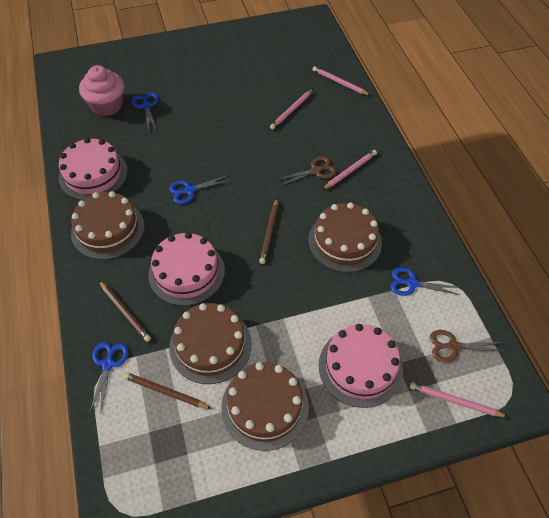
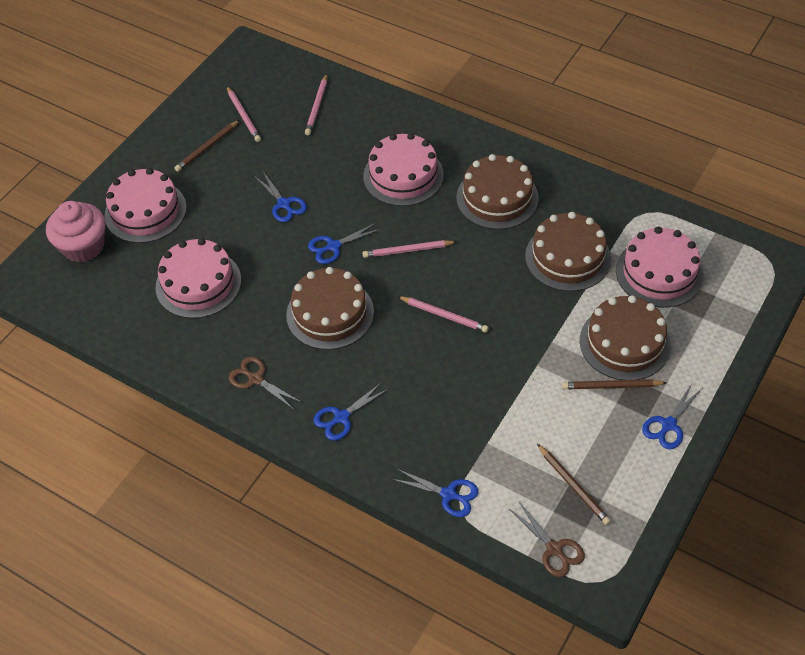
blue scissors: 4 -> 5
pink cake: 3 -> 4

